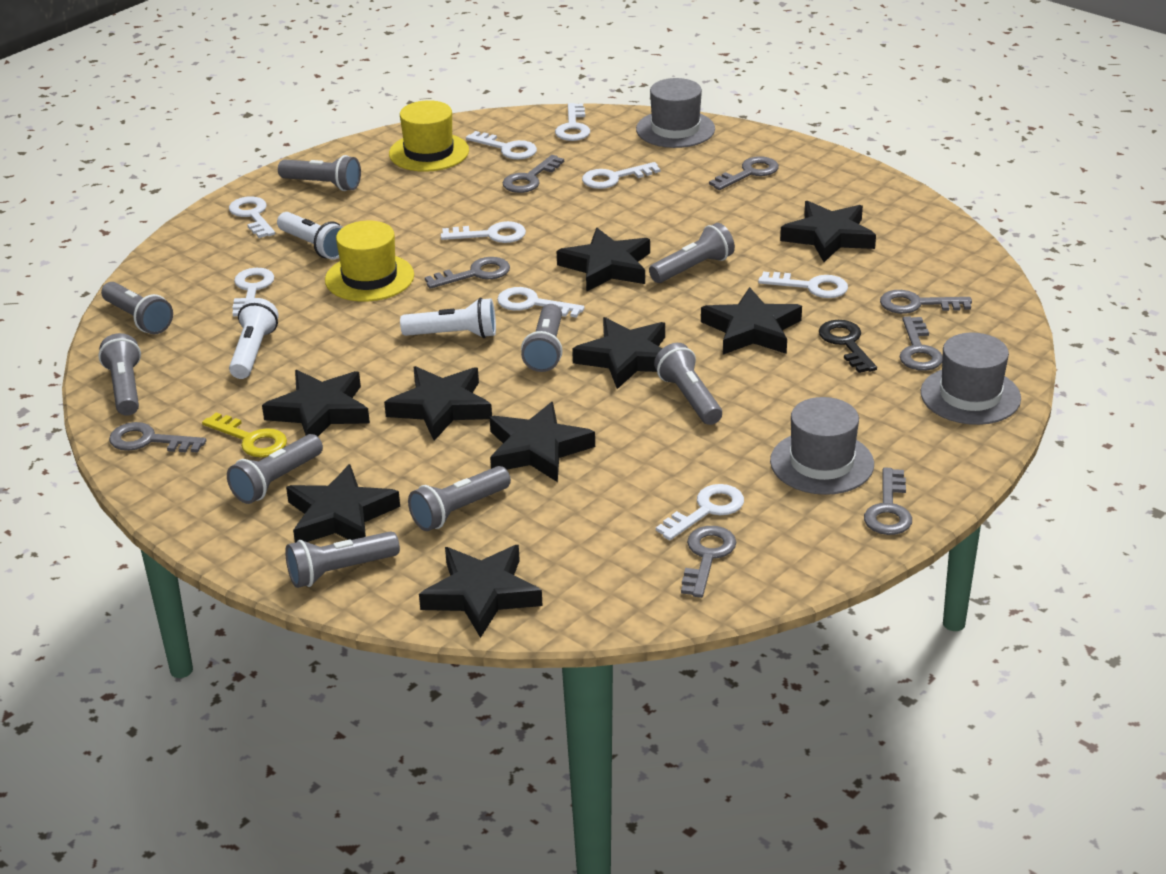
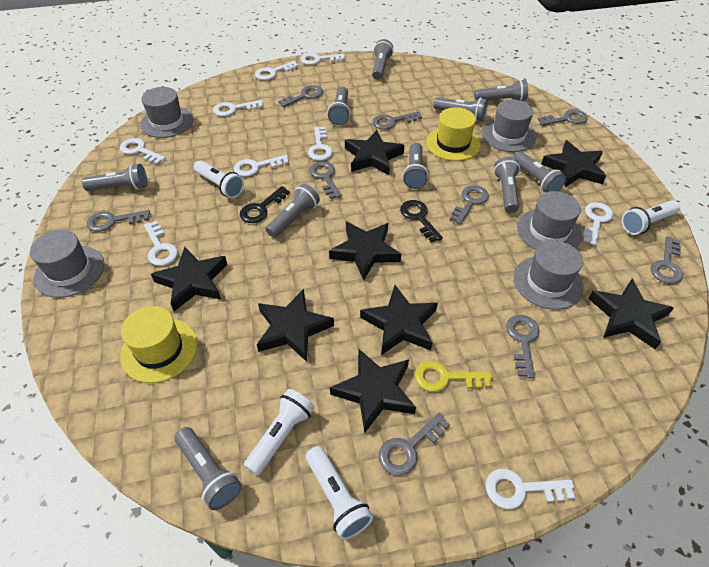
black key: 1 -> 2
black star: 9 -> 8
grey flashlight: 9 -> 10
grey hat: 3 -> 5
grey key: 8 -> 9
white flashlight: 3 -> 4

